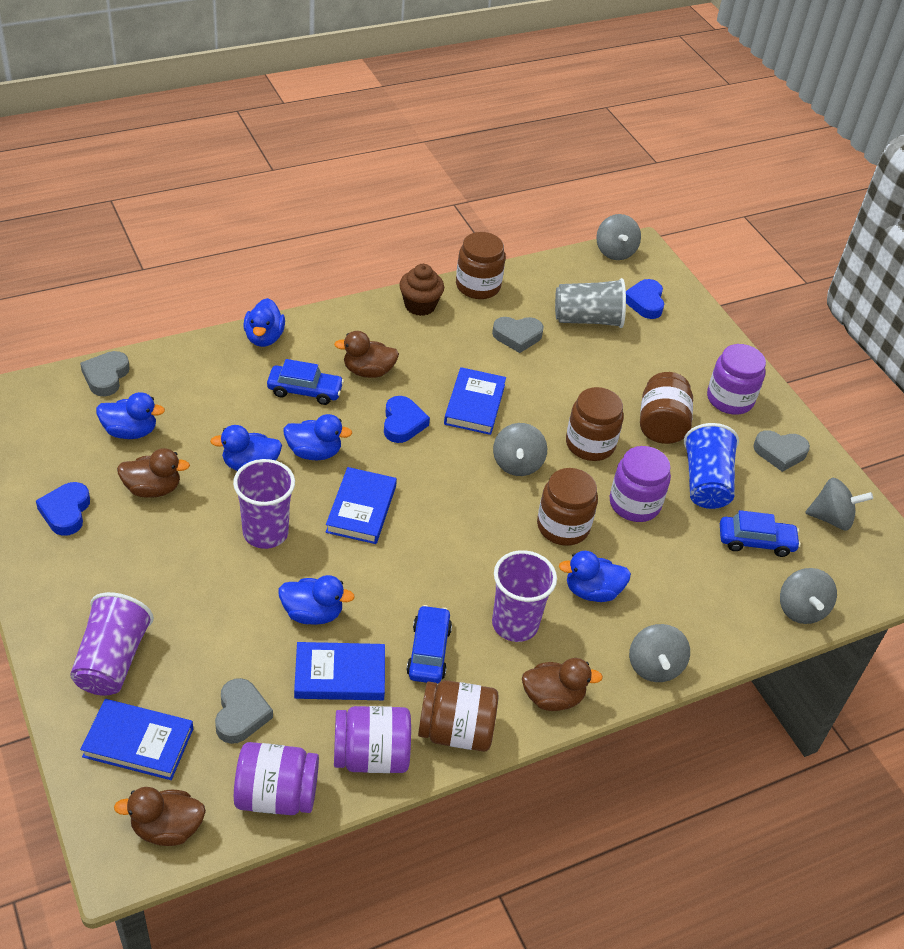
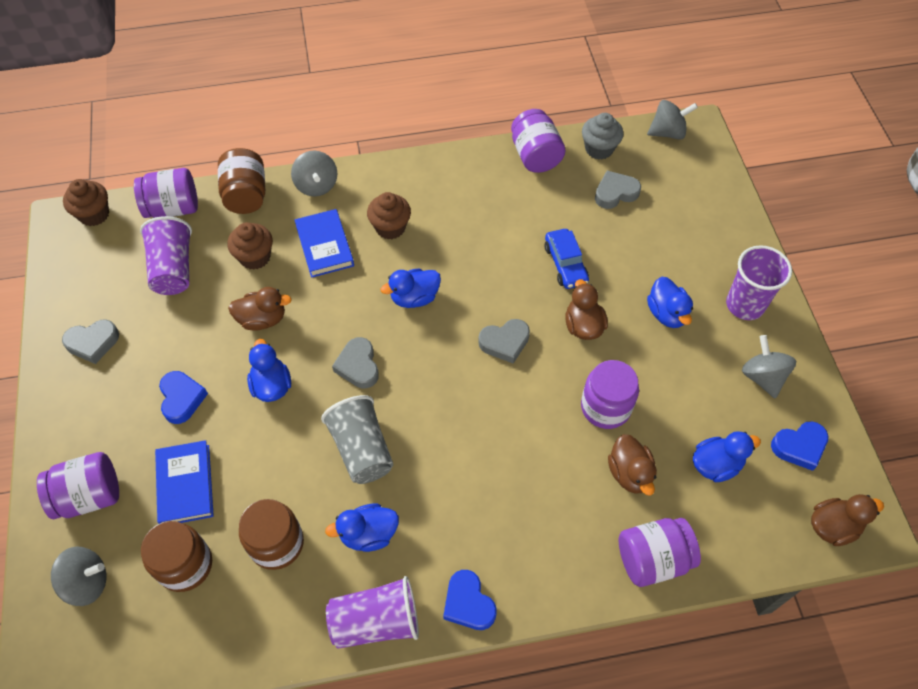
blue book: 4 -> 2
blue car: 3 -> 1
blue cup: 1 -> 0
blue duck: 6 -> 5
brown cupcake: 1 -> 3
brown jar: 5 -> 3
grey cupcake: 0 -> 1
grey spinning top: 5 -> 4
purple jar: 4 -> 5

